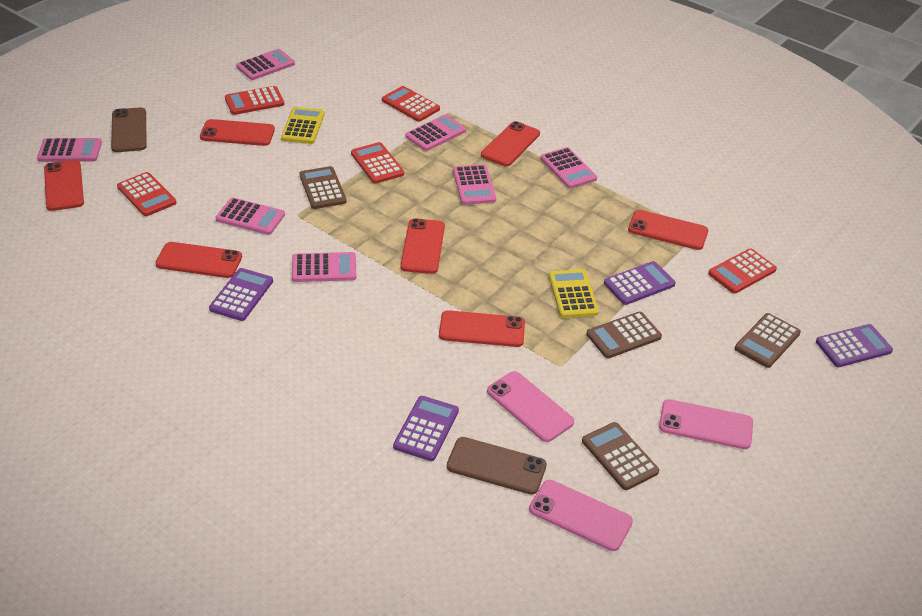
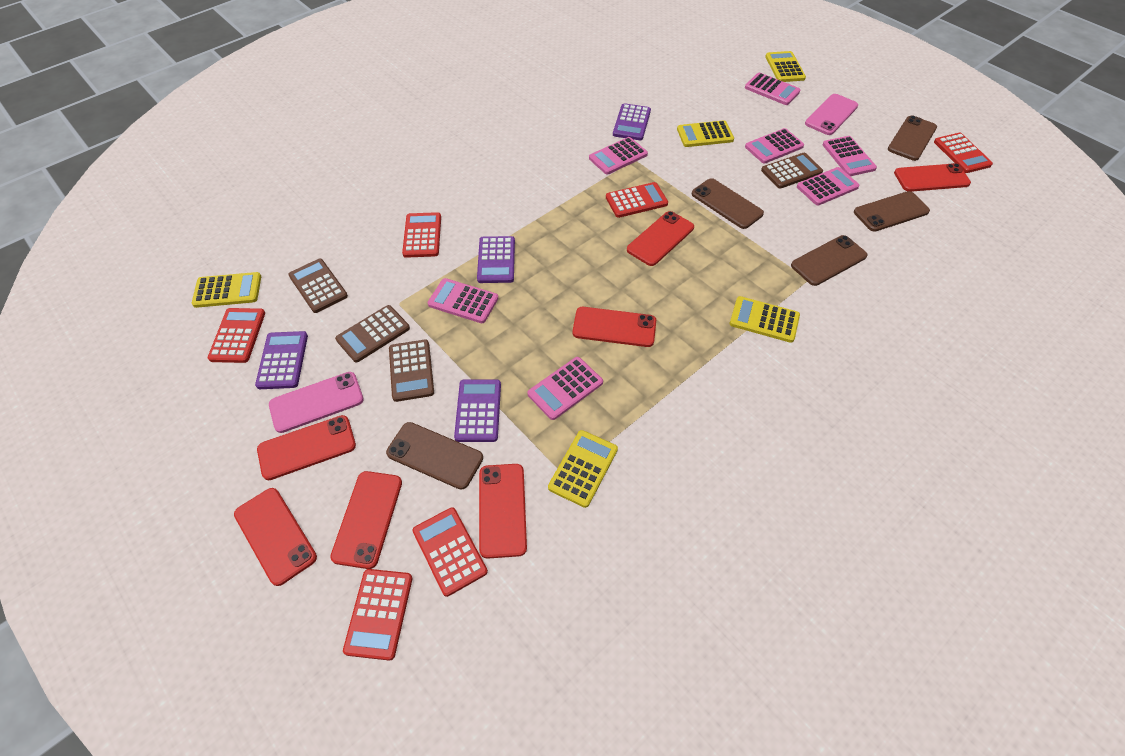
brown phone: 2 -> 5
pink phone: 3 -> 2
red calculator: 5 -> 6
yellow calculator: 2 -> 5

